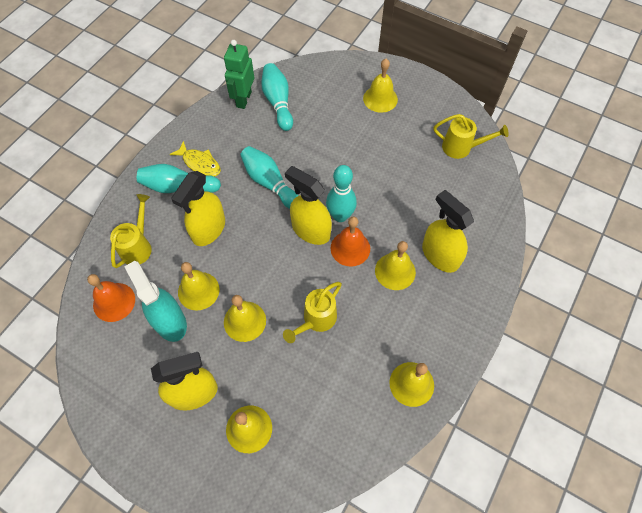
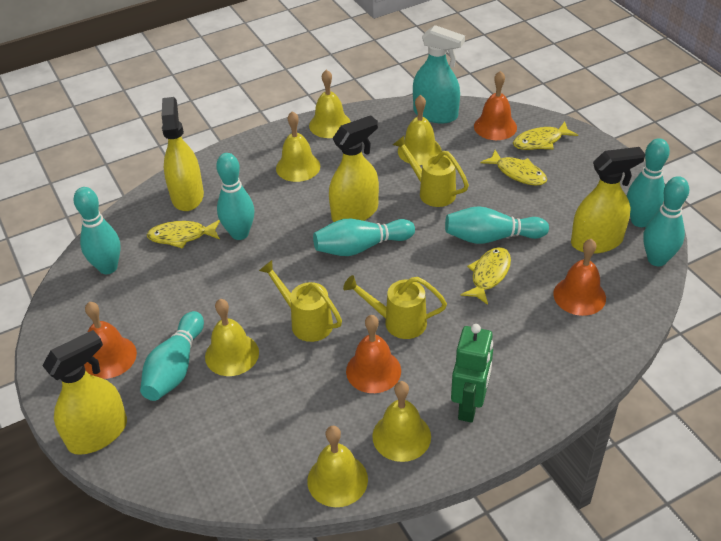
orange bell: 2 -> 4
turquoise bowling pin: 4 -> 7
yellow fish: 1 -> 4

